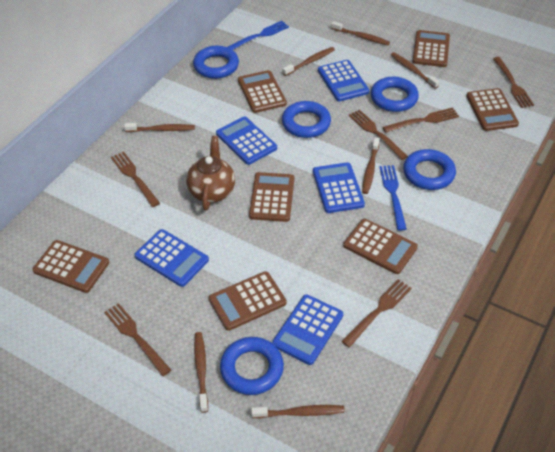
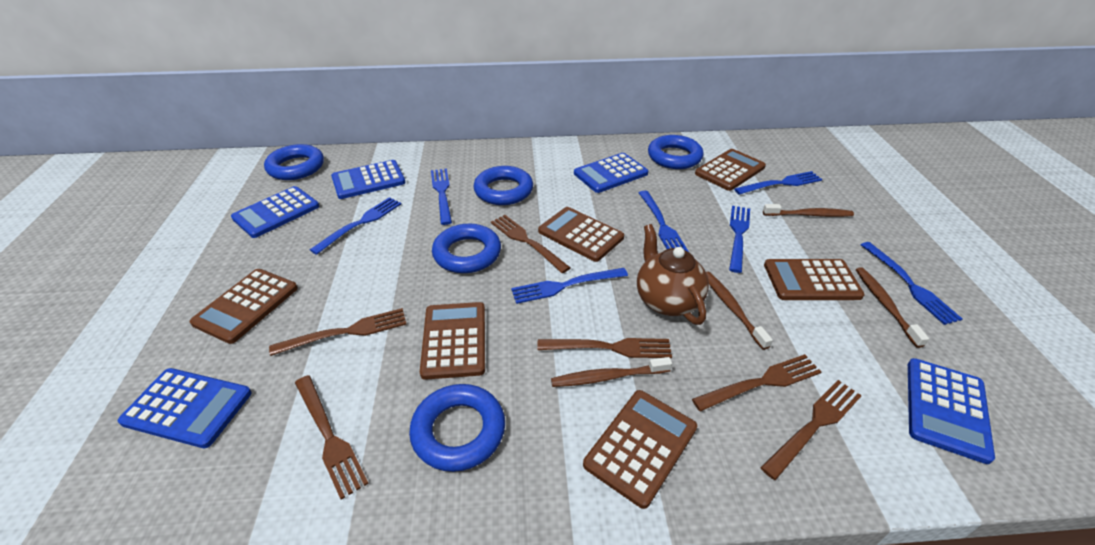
blue fork: 2 -> 7
brown calculator: 7 -> 6
brown toothbrush: 7 -> 4

